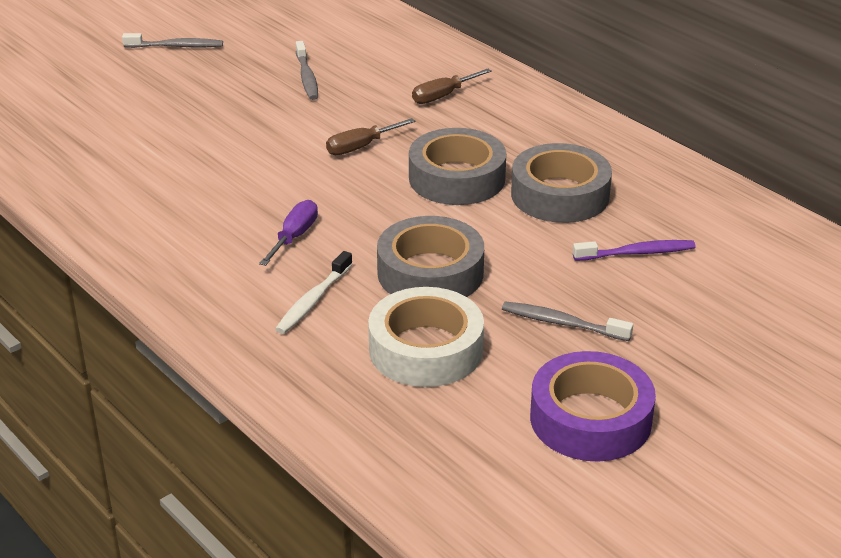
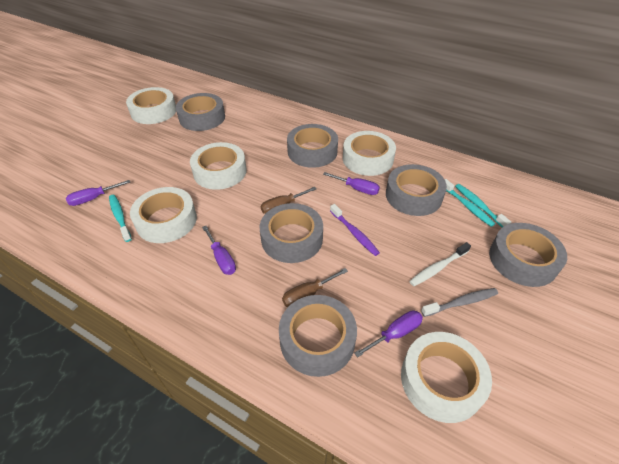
grey tape: 3 -> 6
grey toothbrush: 3 -> 1
purple screwdriver: 1 -> 4
purple tape: 1 -> 0
turquoise toothbrush: 0 -> 3
white tape: 1 -> 5

